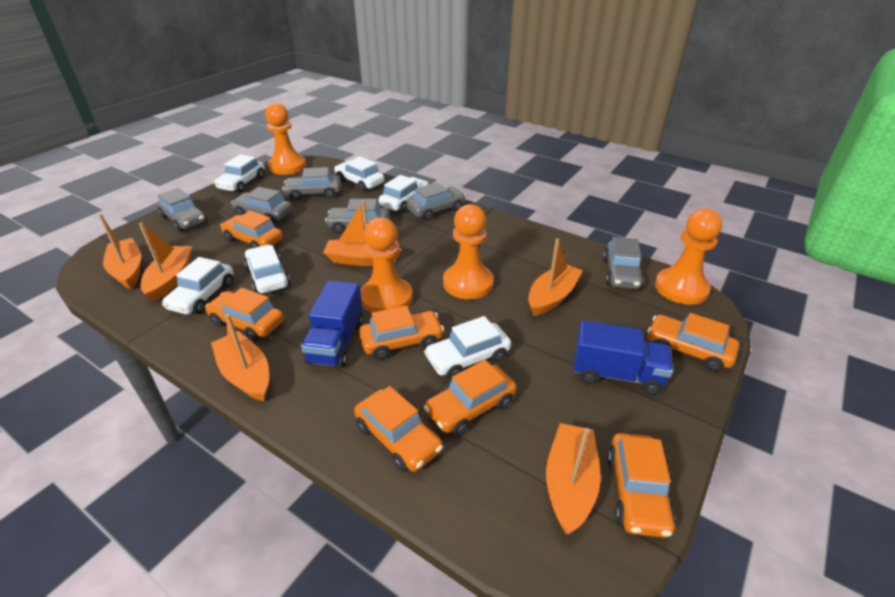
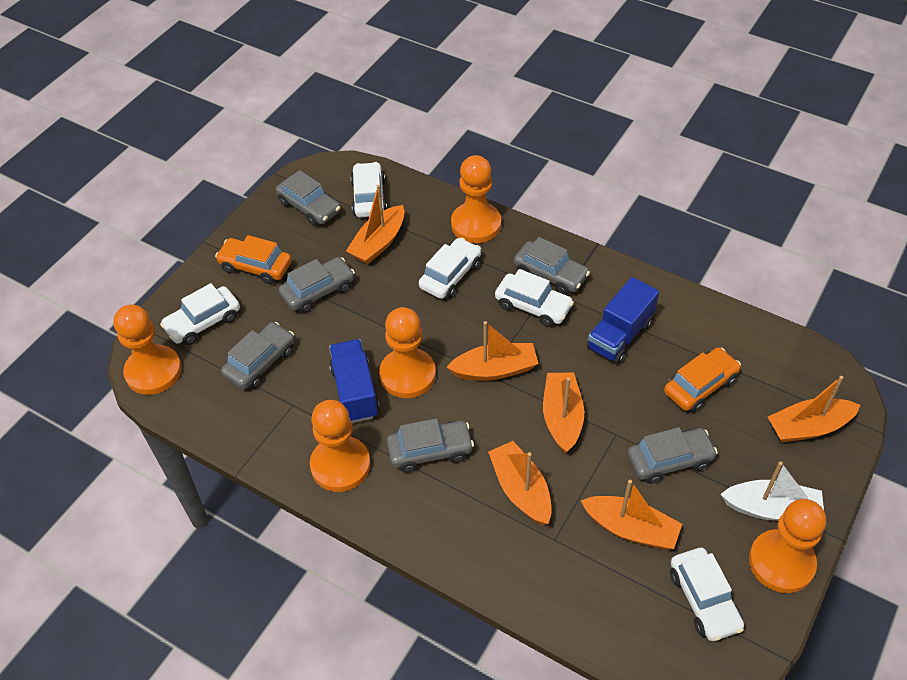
orange car: 7 -> 2
orange pawn: 4 -> 5
white boat: 0 -> 1
white car: 6 -> 5

